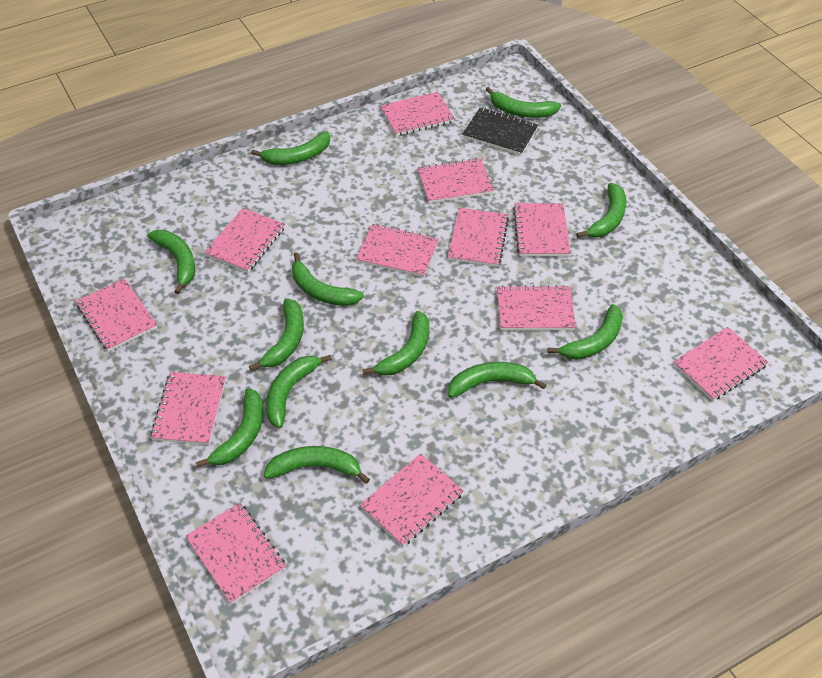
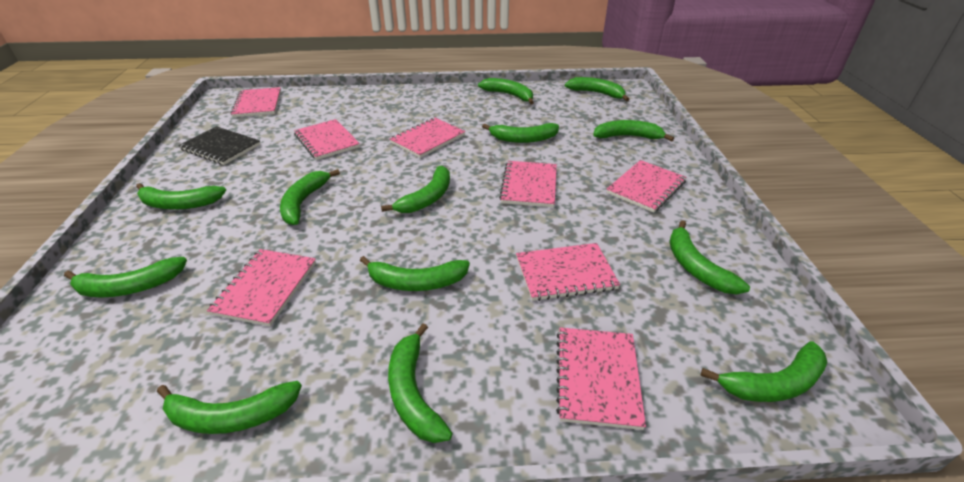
green banana: 12 -> 13
pink notebook: 12 -> 8

